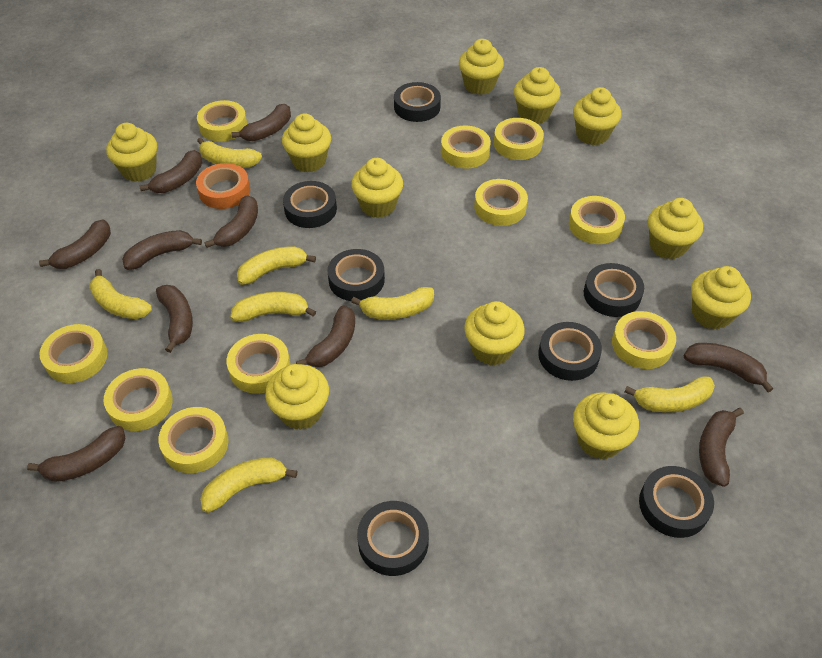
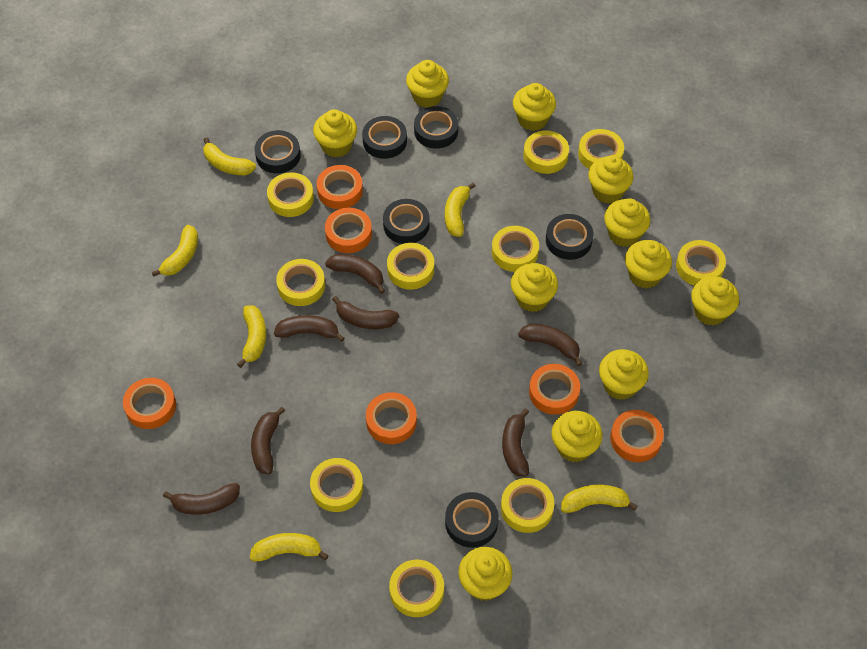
black tape: 7 -> 6
brown banana: 10 -> 7
orange tape: 1 -> 6
yellow banana: 7 -> 6

